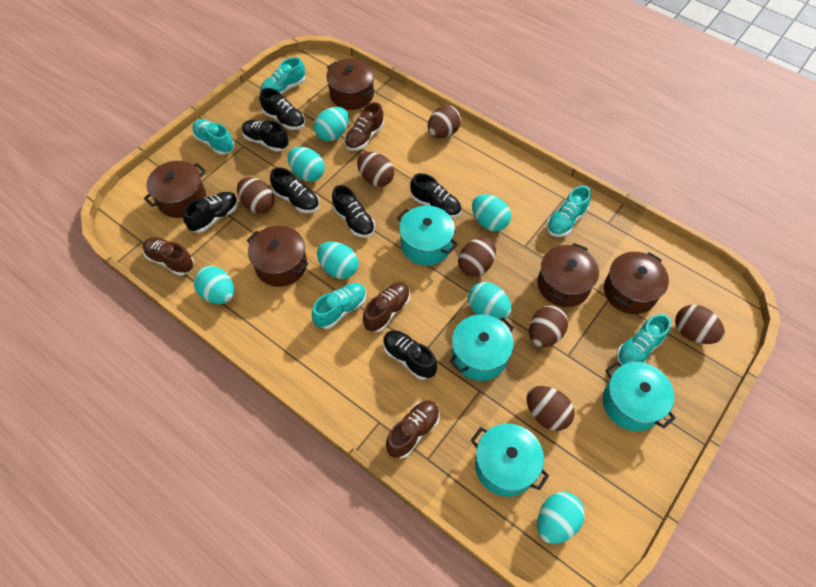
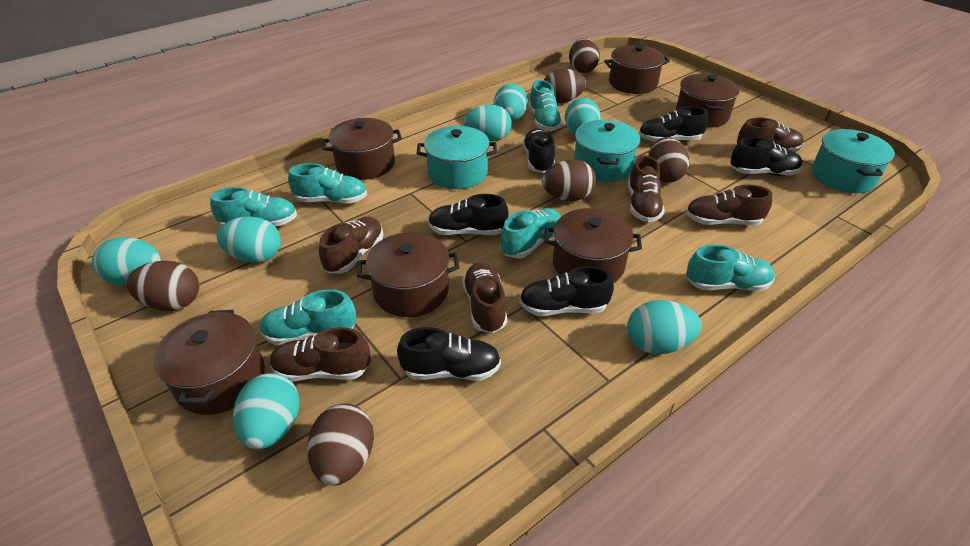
black shoe: 7 -> 6
brown egg: 7 -> 6
brown pot: 5 -> 6
brown shoe: 4 -> 6
turquoise pot: 4 -> 3
turquoise shoe: 5 -> 6

